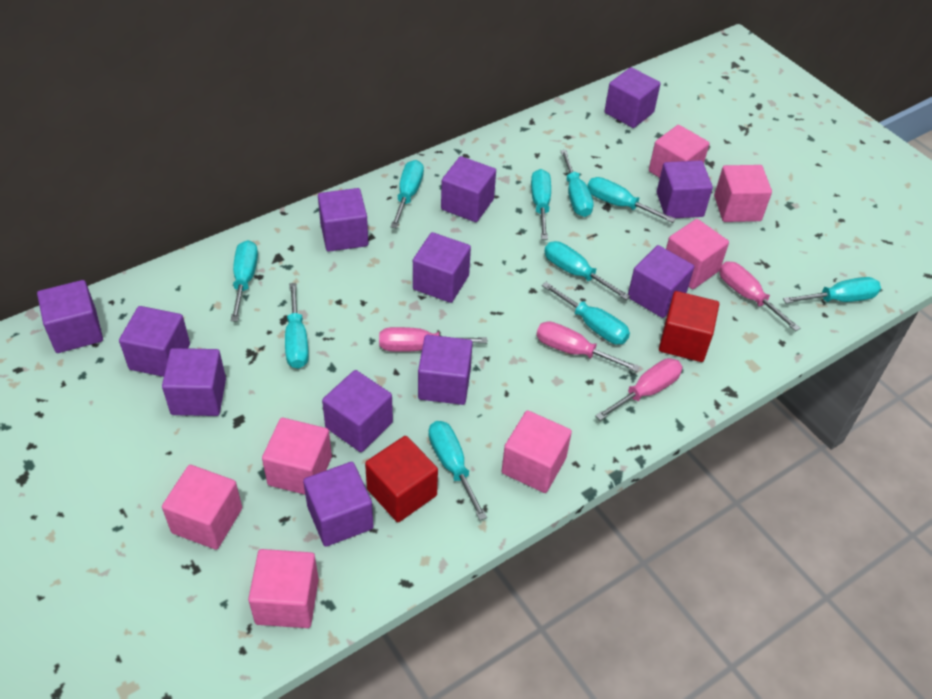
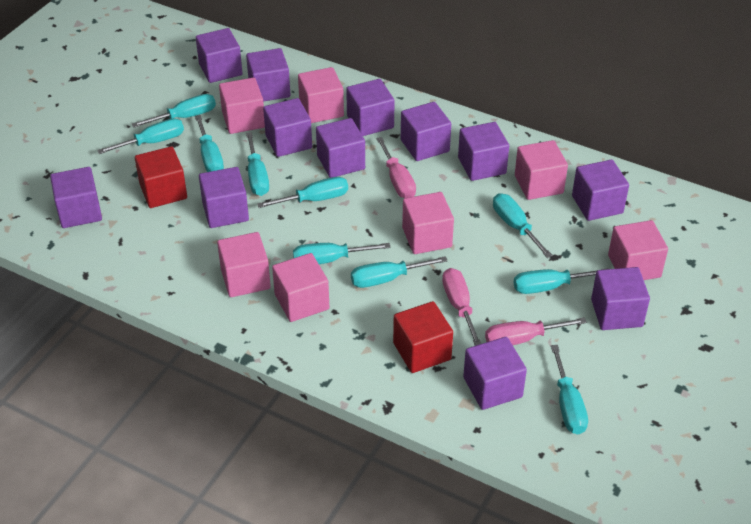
pink screwdriver: 4 -> 3

